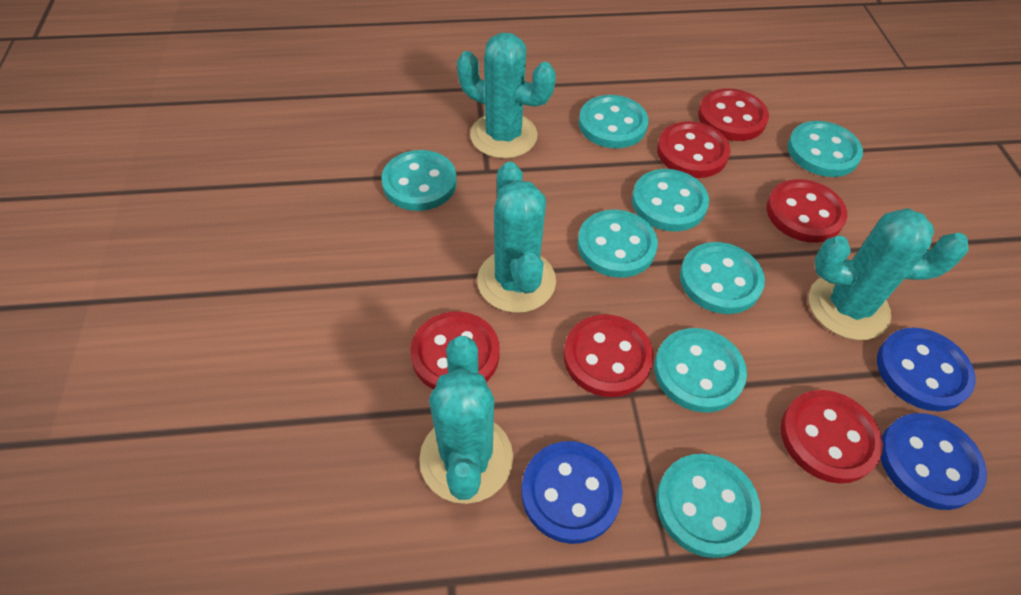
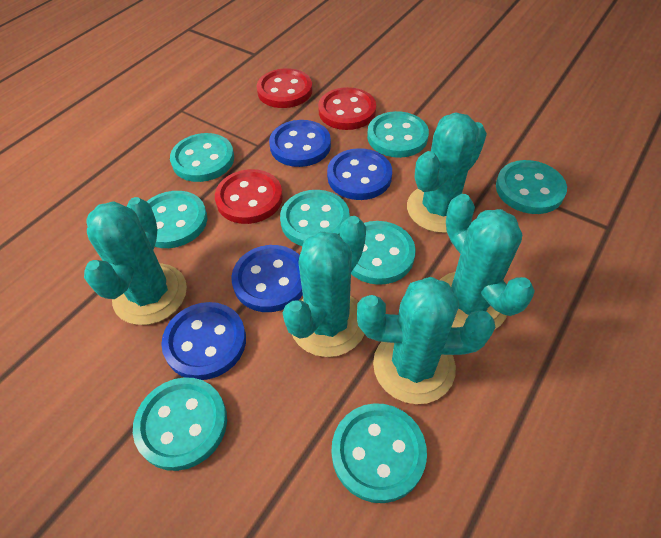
blue button: 3 -> 4
red button: 6 -> 3
turquoise cactus: 4 -> 5

